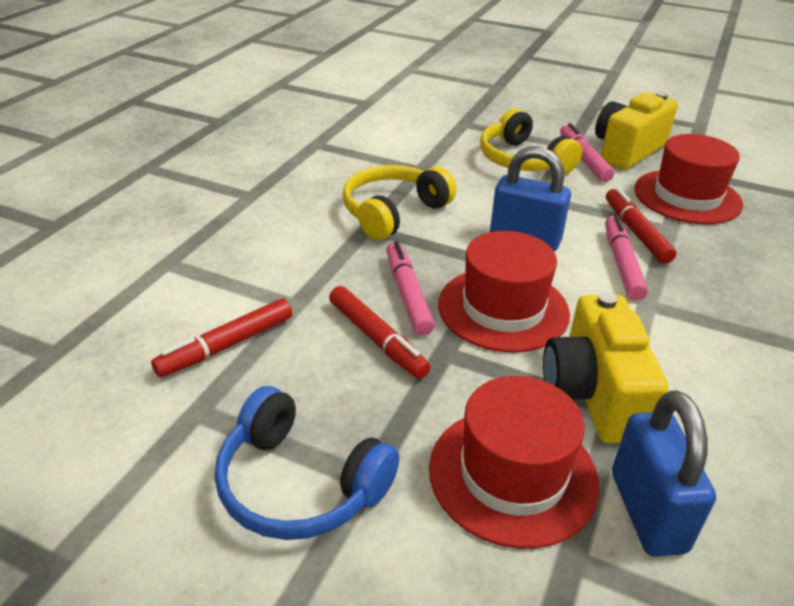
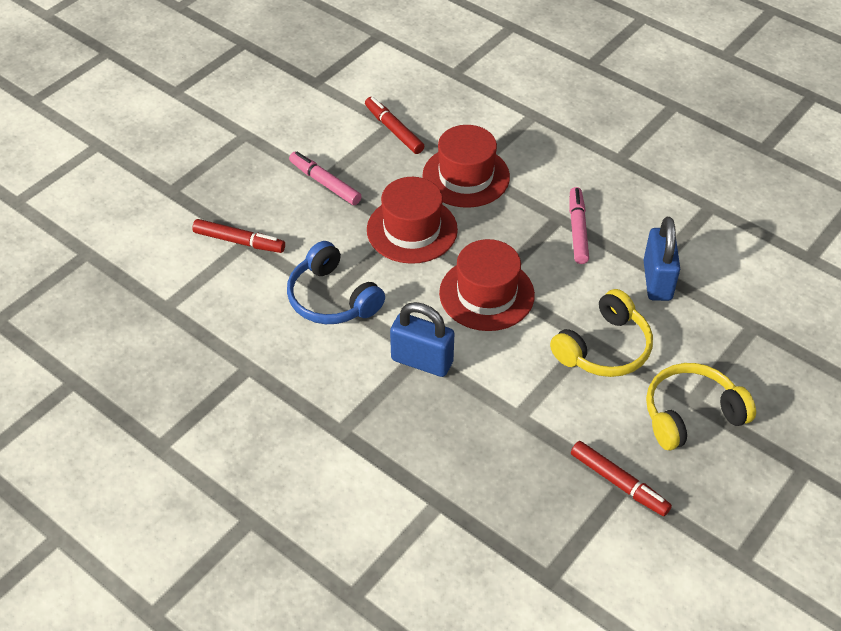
pink marker: 3 -> 2
yellow camera: 2 -> 0

